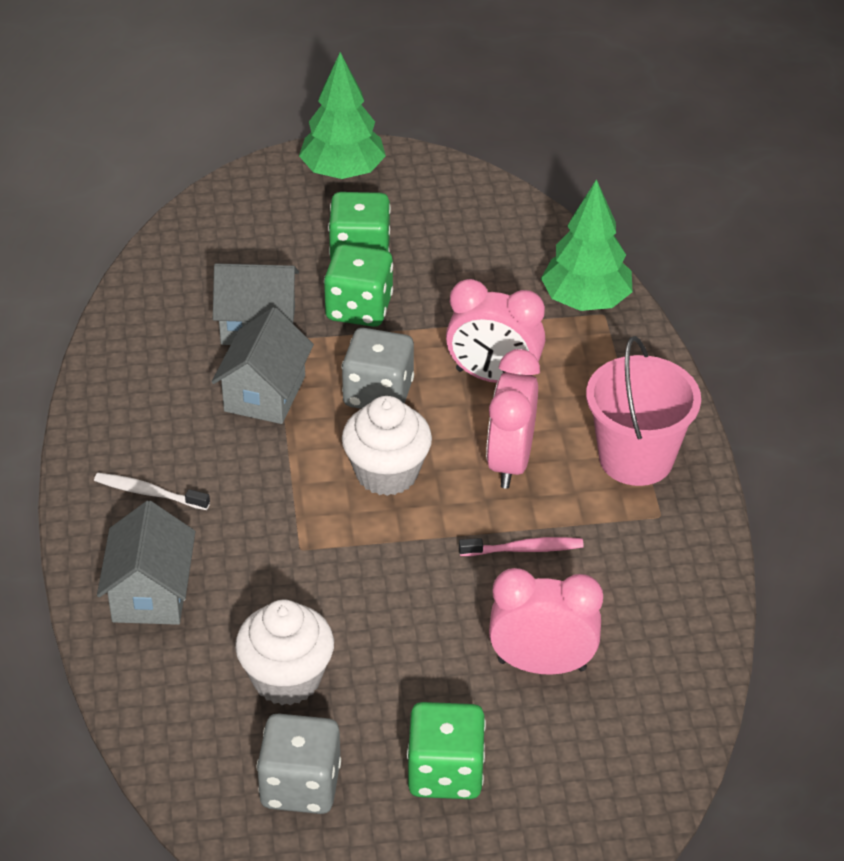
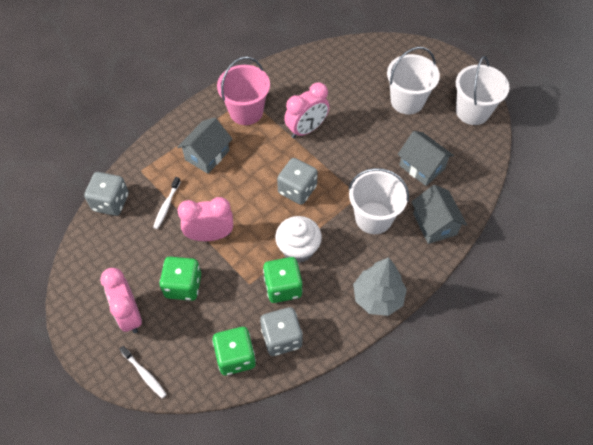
green tree: 2 -> 0
grey dice: 2 -> 3
grey tree: 0 -> 1
pink toothbrush: 1 -> 0
white bucket: 0 -> 3
white cupcake: 2 -> 1
white toothbrush: 1 -> 2

